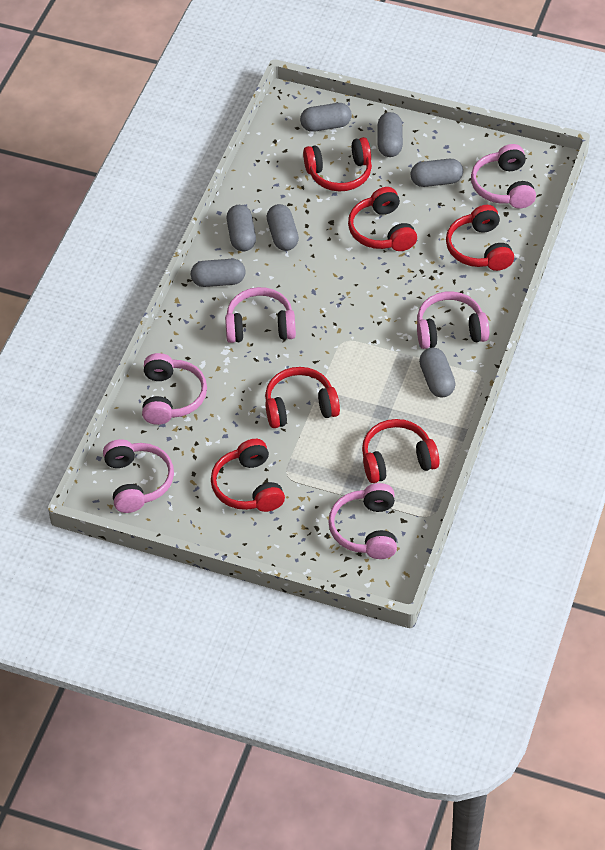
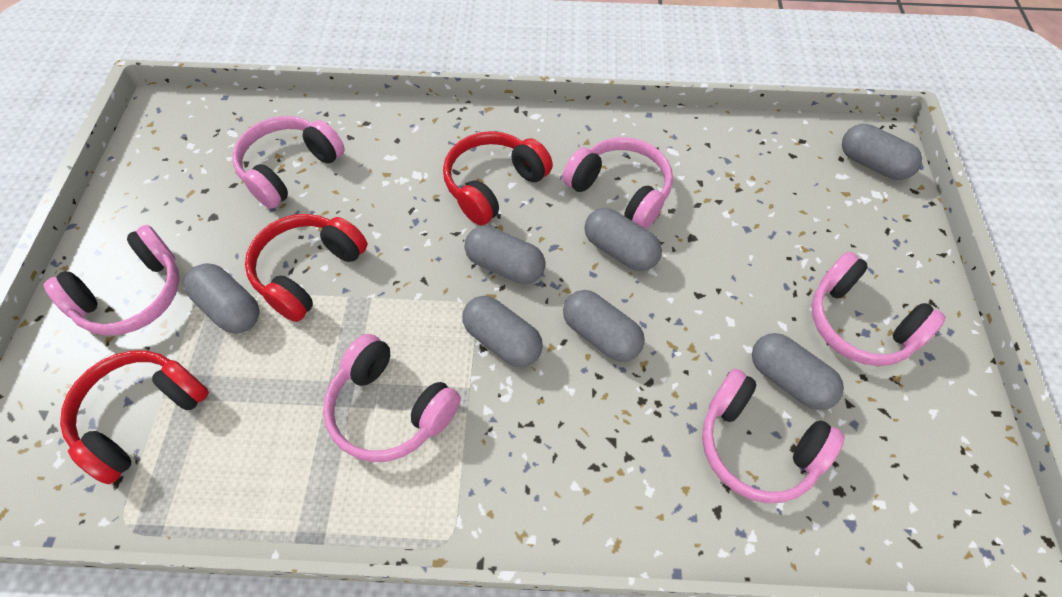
red headphones: 6 -> 3

